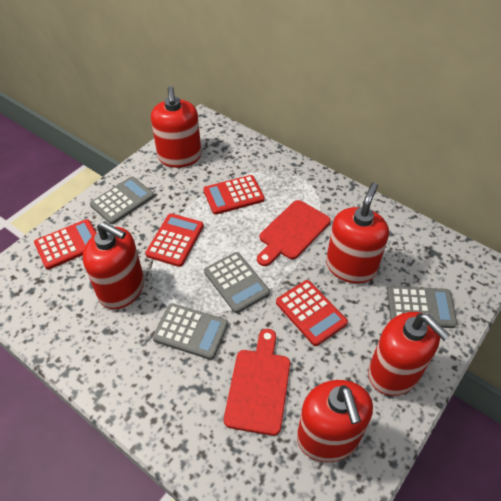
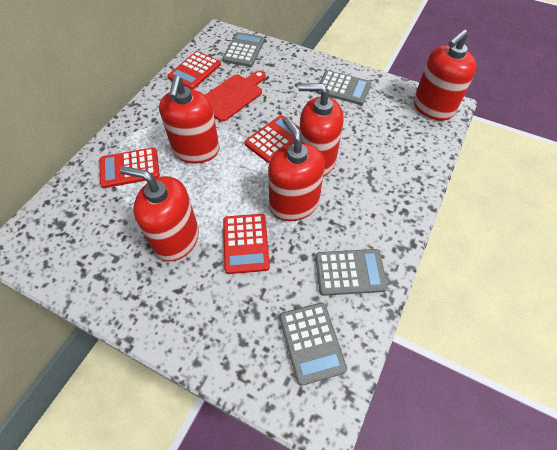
red cutting board: 2 -> 1

